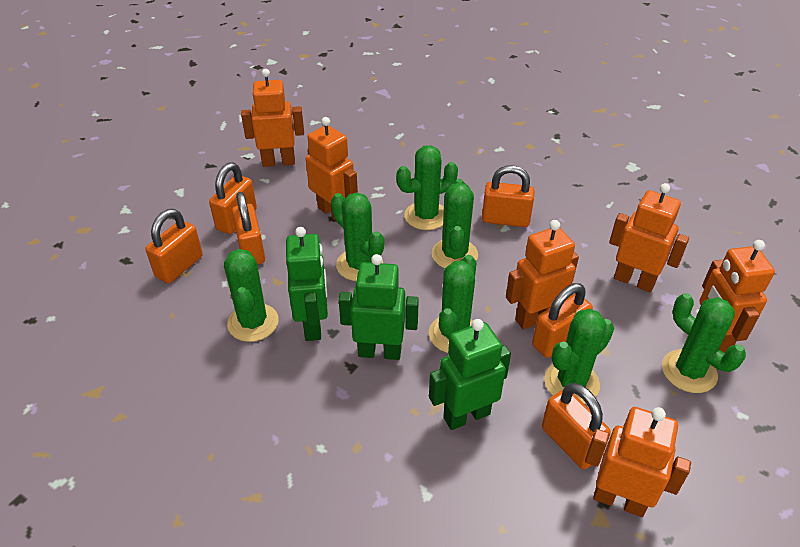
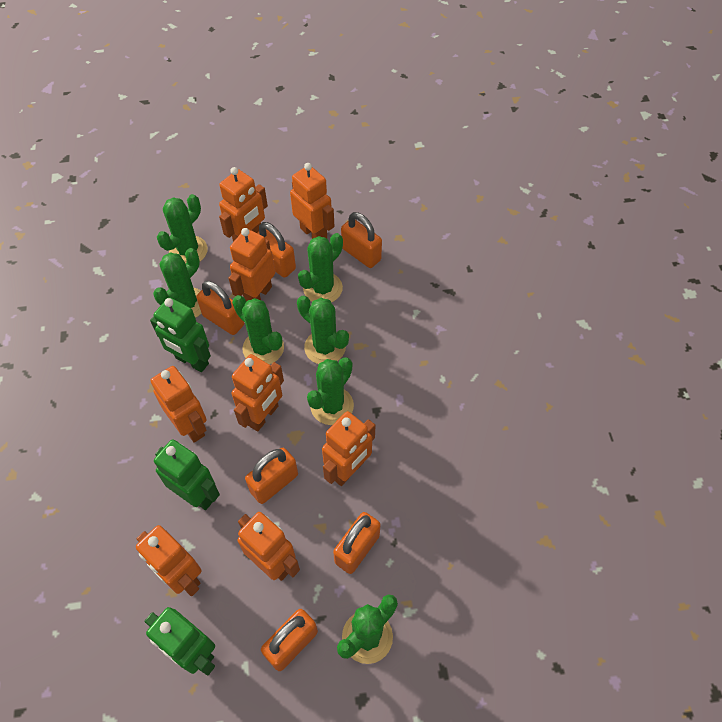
orange robot: 6 -> 8

